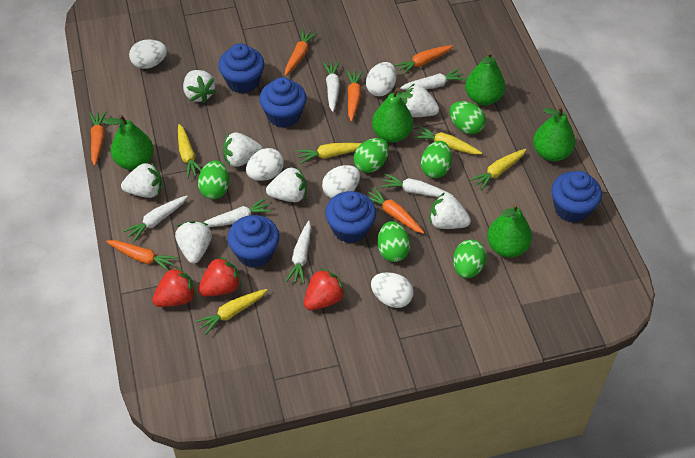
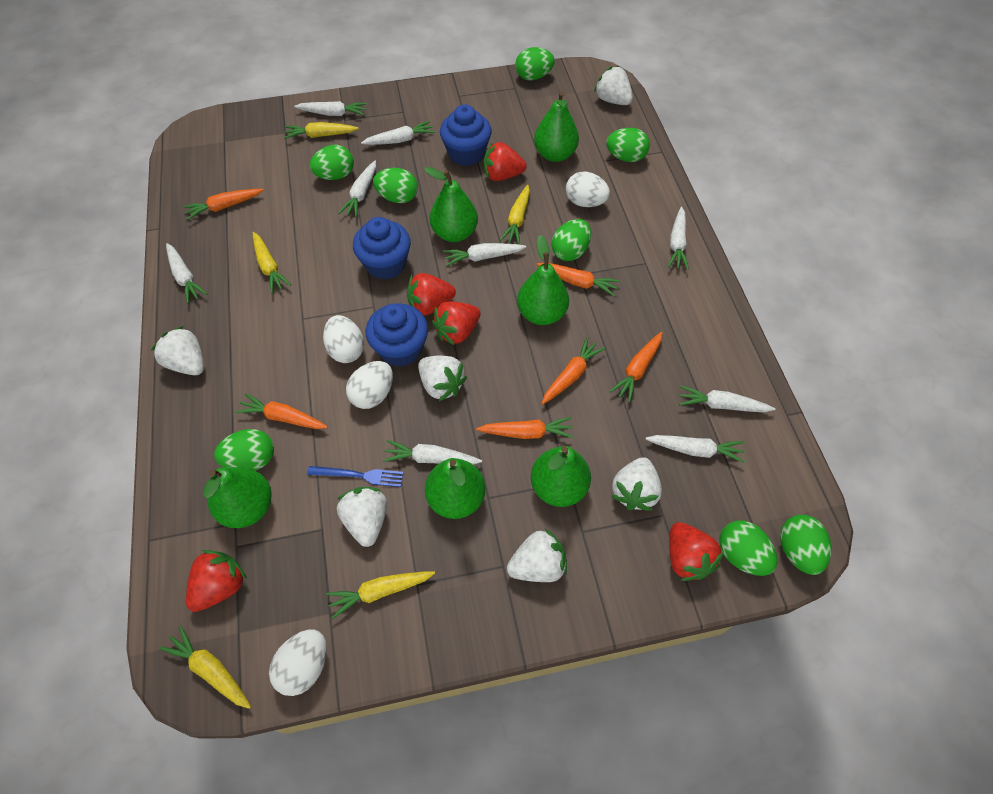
blue cupcake: 5 -> 3
blue fork: 0 -> 1
green egg: 6 -> 8
green pear: 5 -> 6
red strawberry: 3 -> 5
white carrot: 6 -> 9
white egg: 5 -> 4
white strawberry: 7 -> 6

